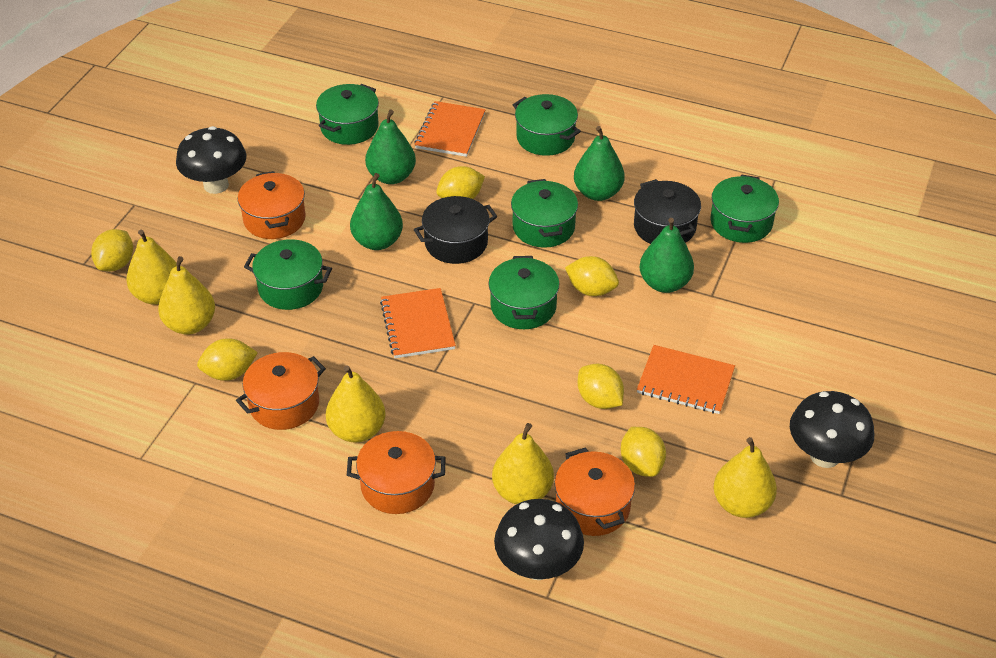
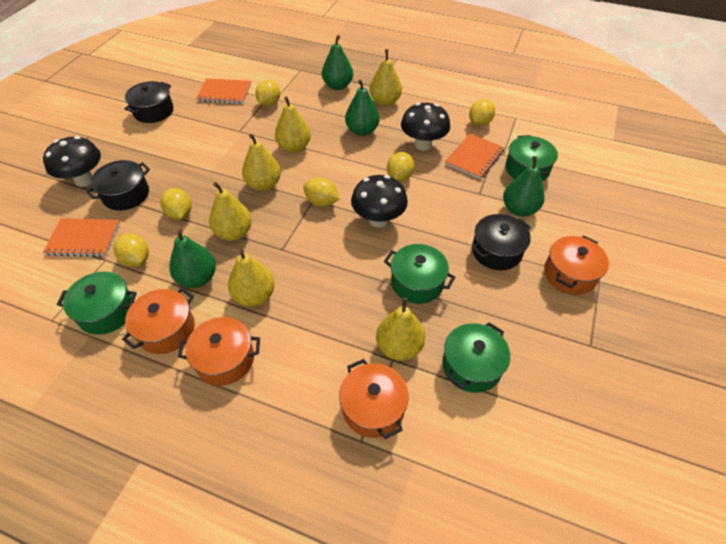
black pot: 2 -> 3
green pot: 6 -> 4
yellow pear: 5 -> 6

